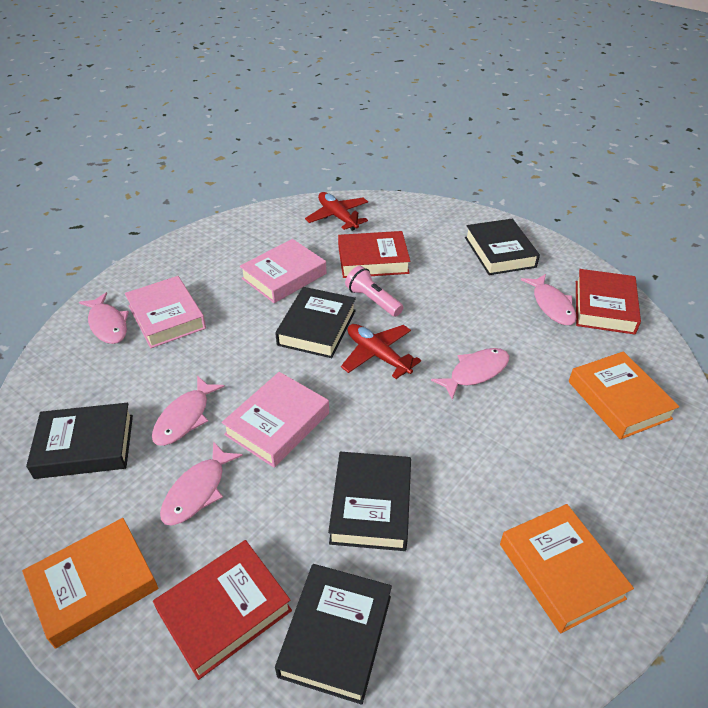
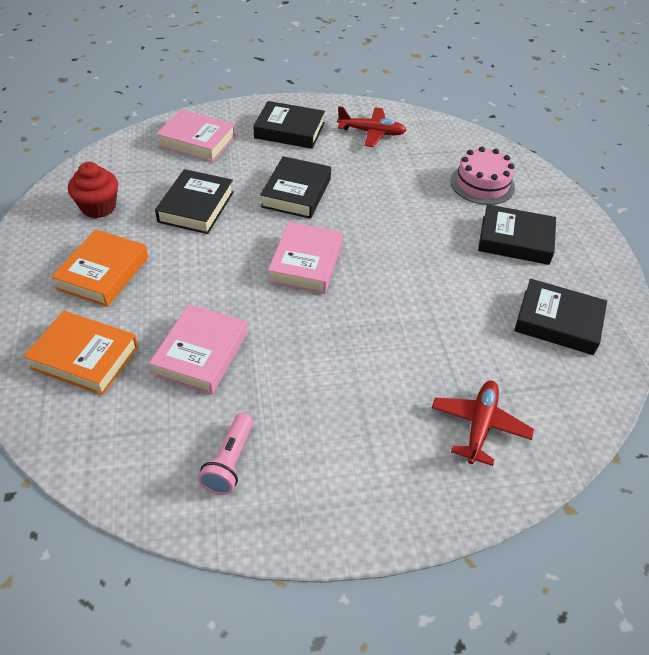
orange book: 3 -> 2
pink cake: 0 -> 1
pink fish: 5 -> 0
red book: 3 -> 0
red cupcake: 0 -> 1

